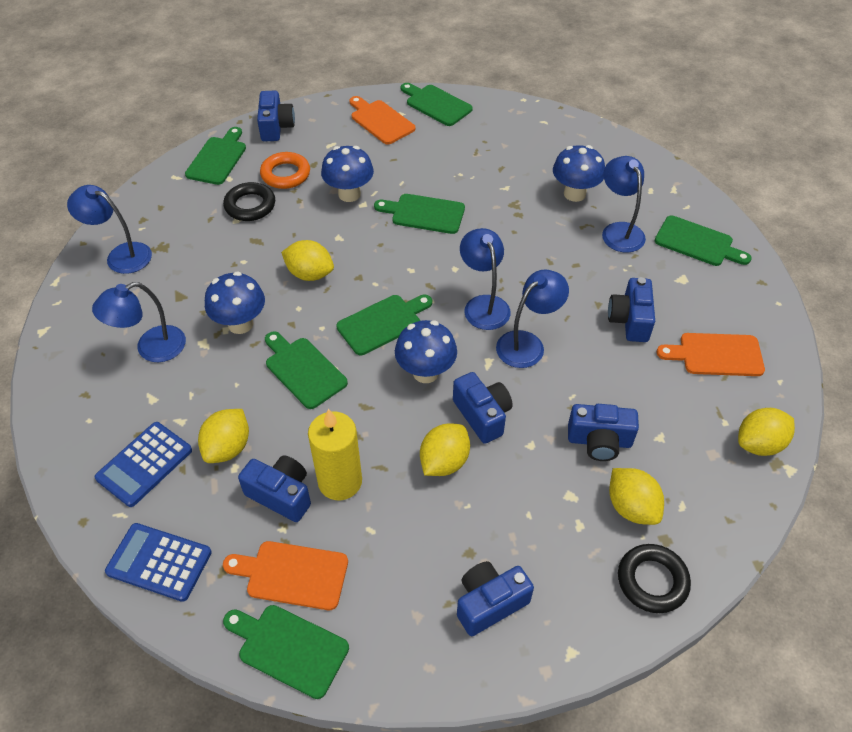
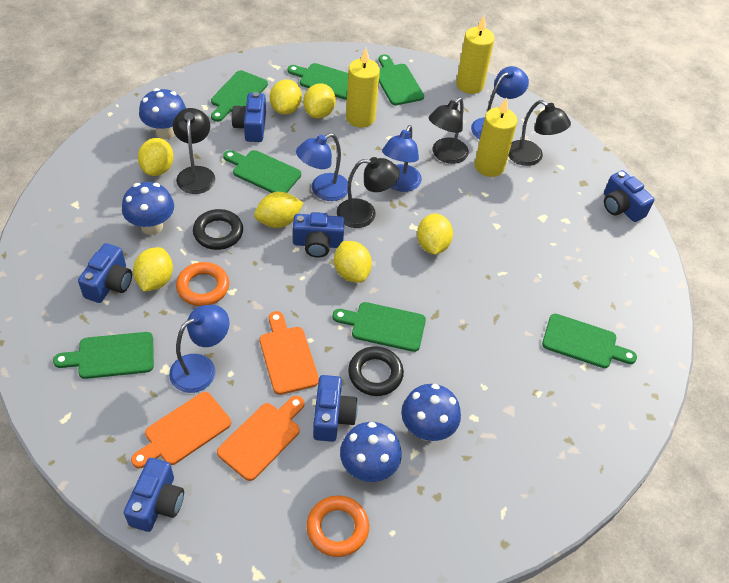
black lamp: 0 -> 4
blue calculator: 2 -> 0
blue lamp: 5 -> 4
orange ring: 1 -> 2
yellow candle: 1 -> 3
yellow lemon: 5 -> 7

